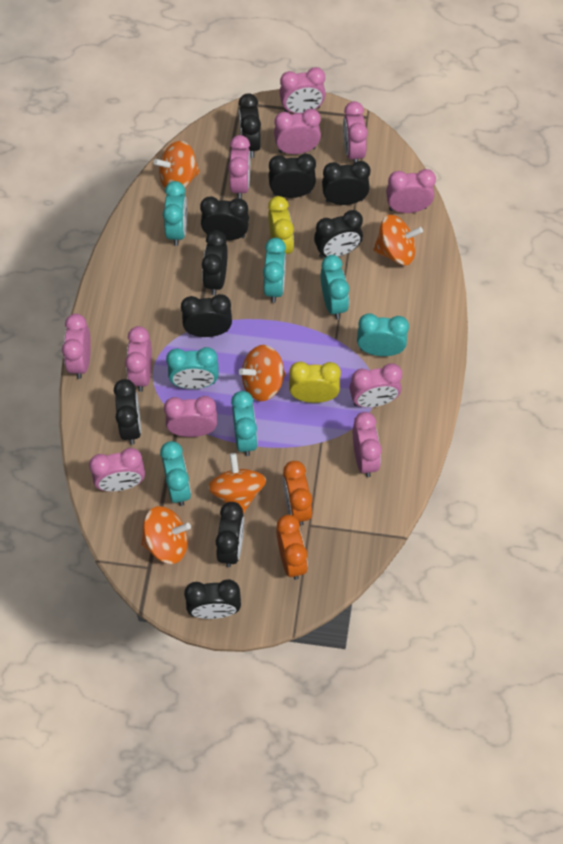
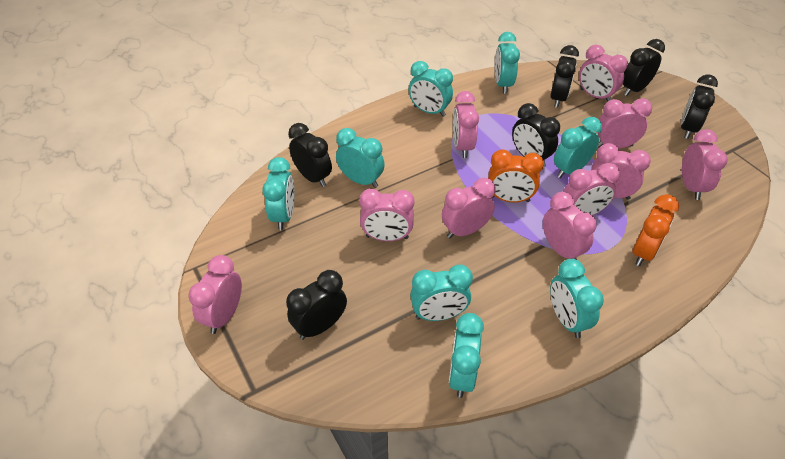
black clock: 10 -> 6
orange spinning top: 5 -> 0
pink clock: 11 -> 10
turquoise clock: 7 -> 8
yellow clock: 2 -> 0

